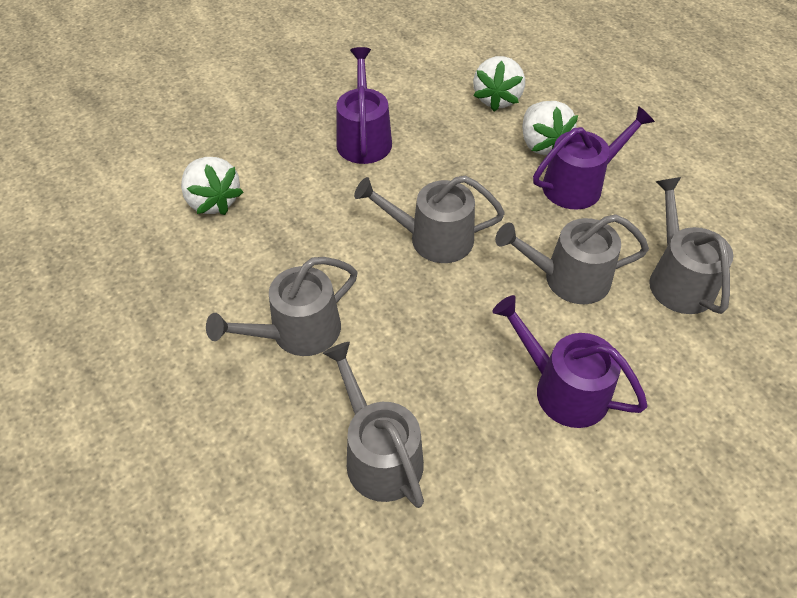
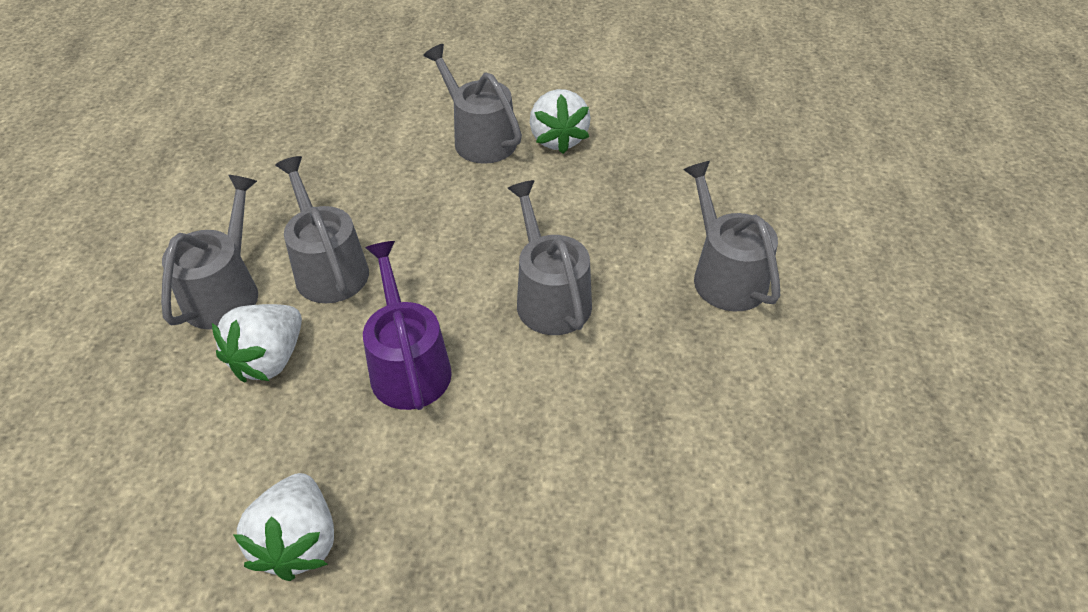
purple watering can: 3 -> 1

